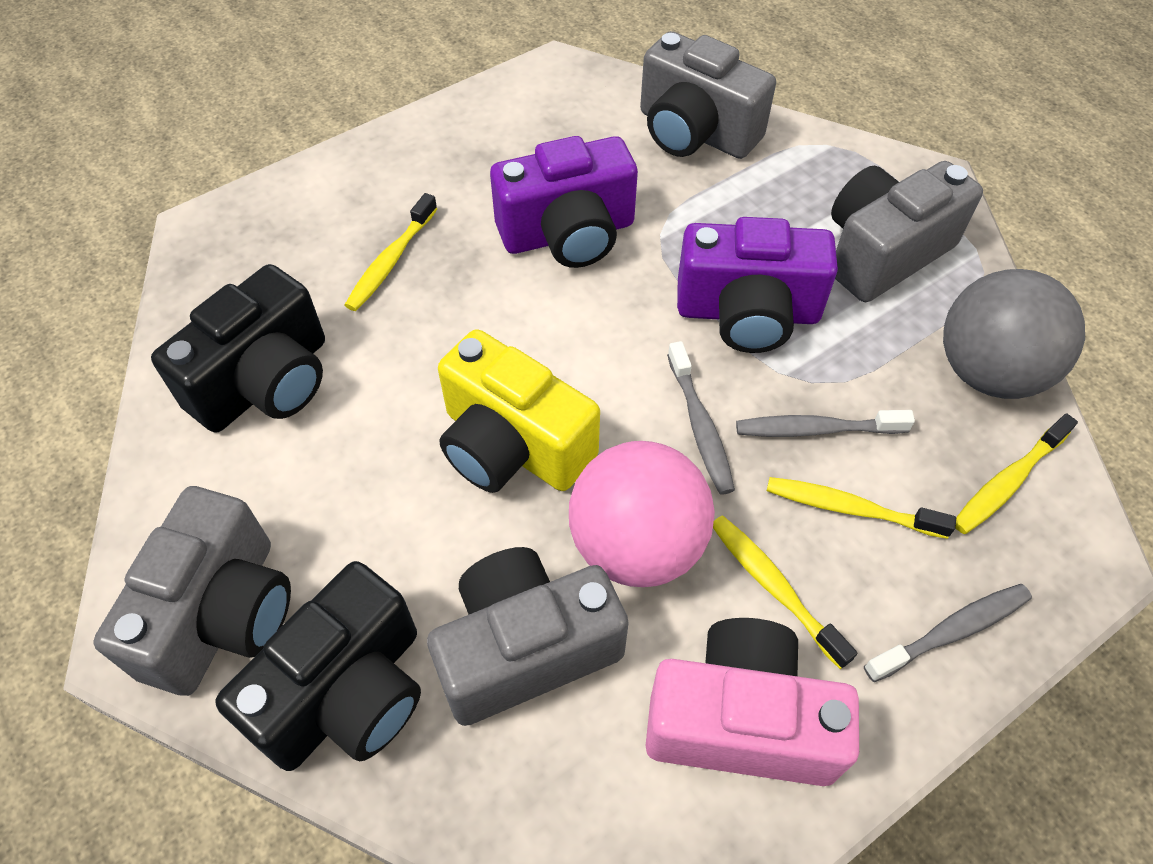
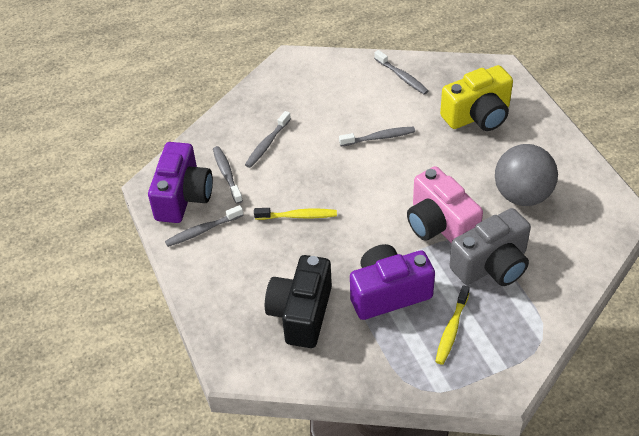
black camera: 2 -> 1
grey camera: 4 -> 1
grey toothbrush: 3 -> 5
pink ball: 1 -> 0
yellow toothbrush: 4 -> 2

